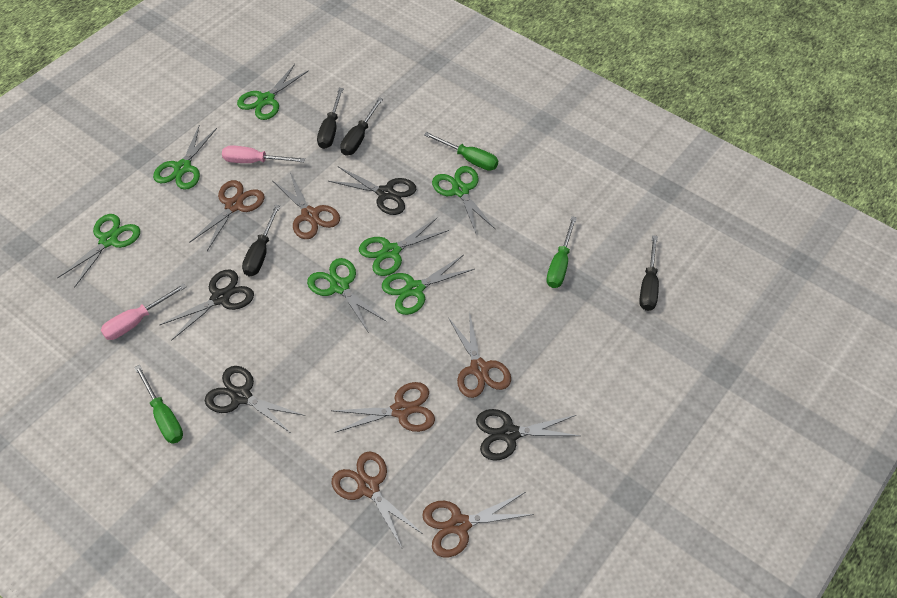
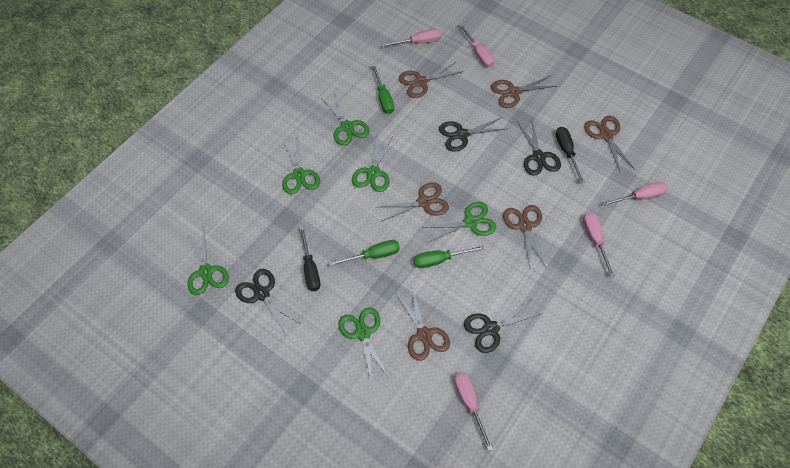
black screwdriver: 4 -> 2
green scissors: 7 -> 6
pink screwdriver: 2 -> 5

